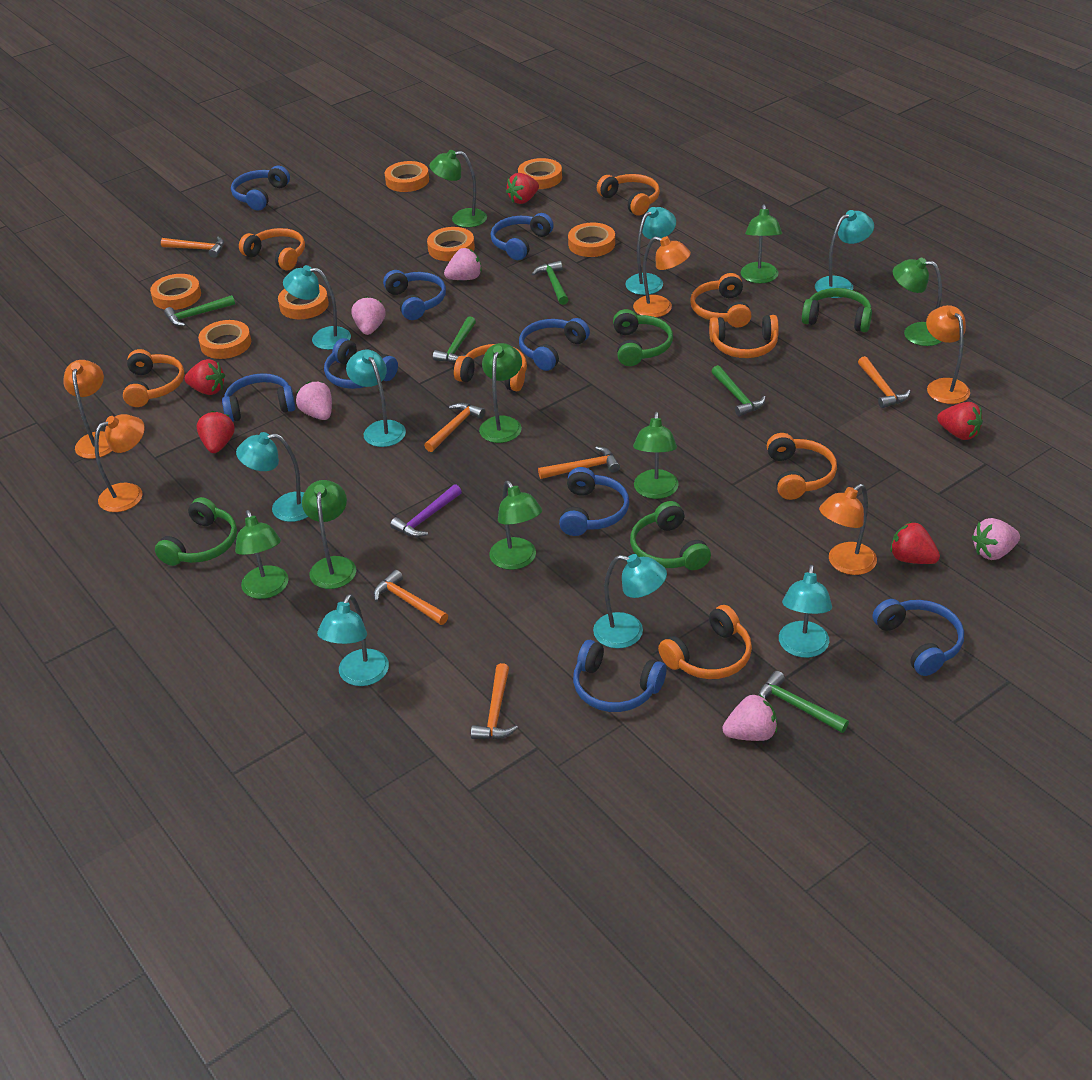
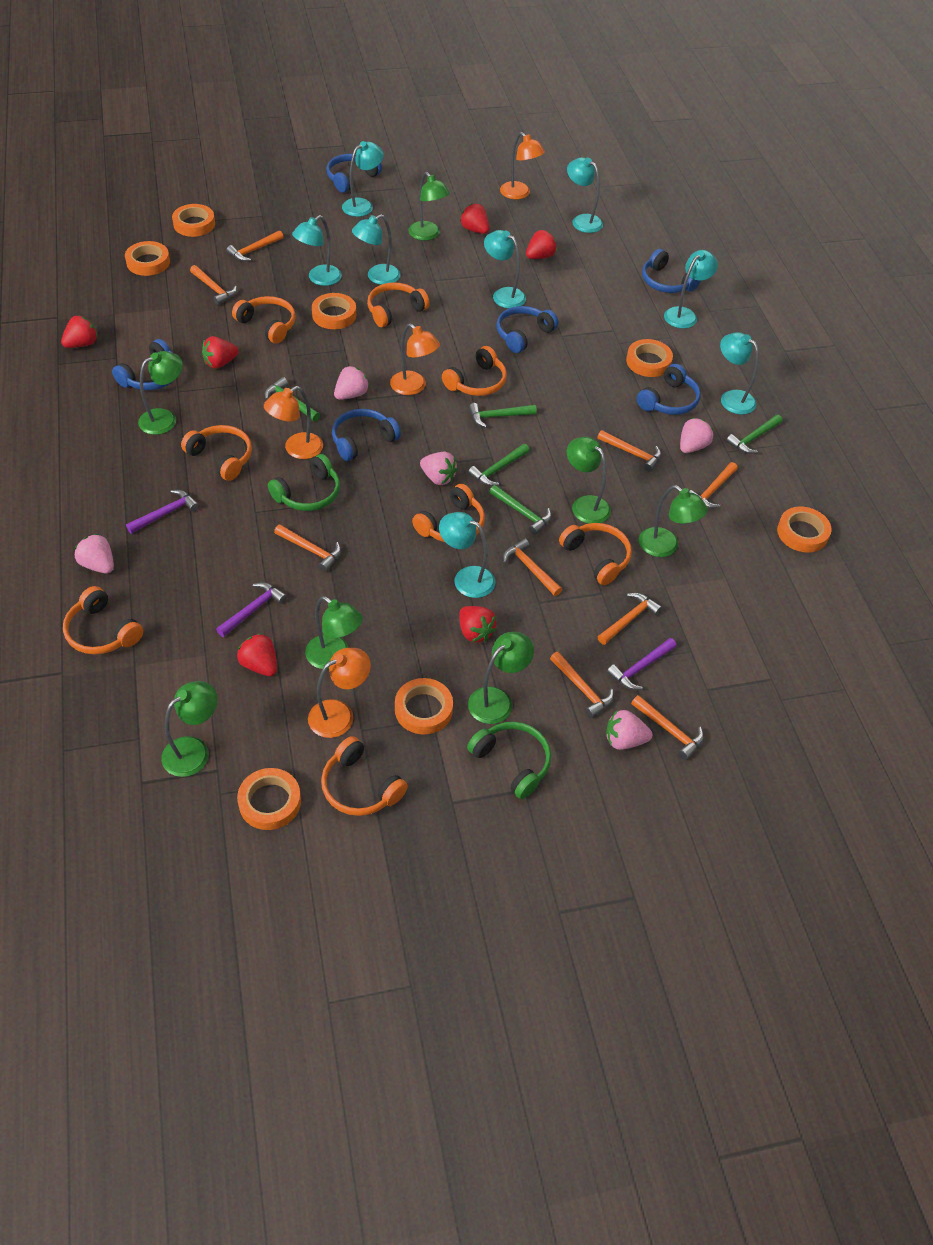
blue headphones: 9 -> 6
green headphones: 4 -> 2
green lamp: 8 -> 7
orange hammer: 6 -> 9
orange lamp: 5 -> 4
purple hammer: 1 -> 3
red strawberry: 5 -> 6

